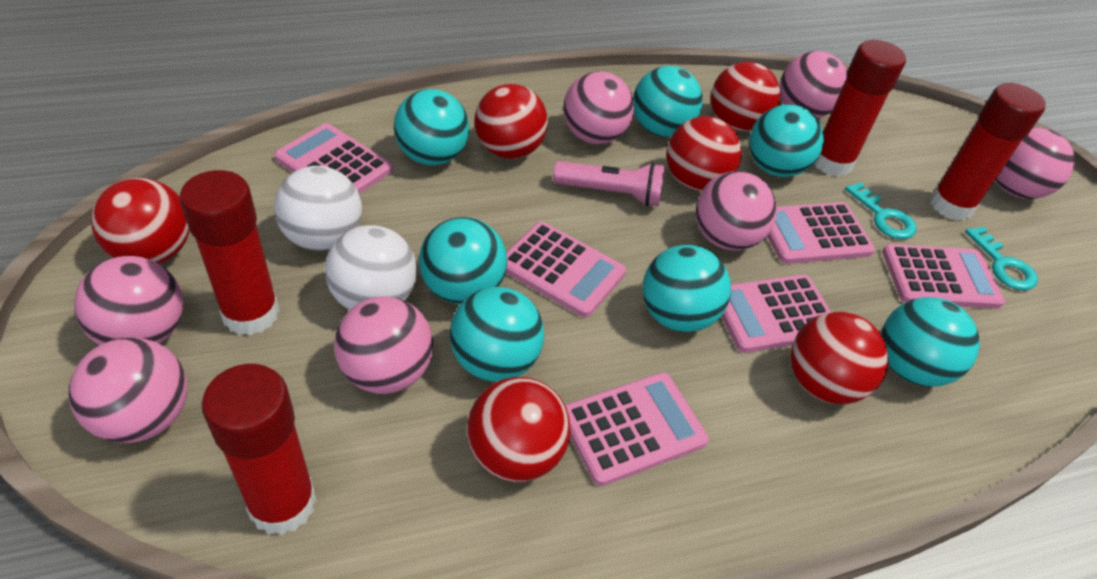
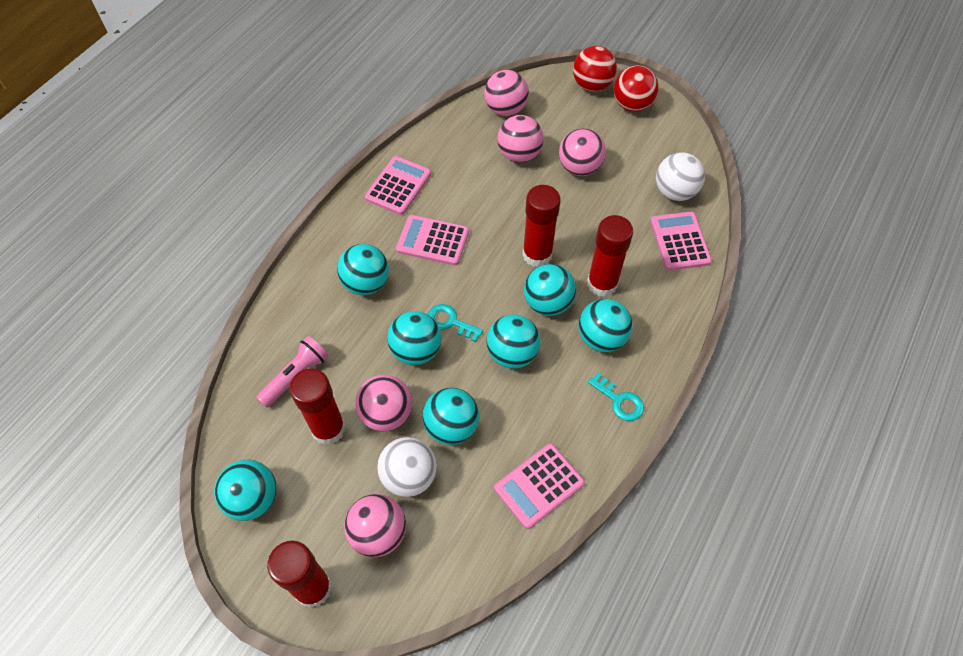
pink ball: 7 -> 5
pink calculator: 6 -> 4
red ball: 6 -> 2

